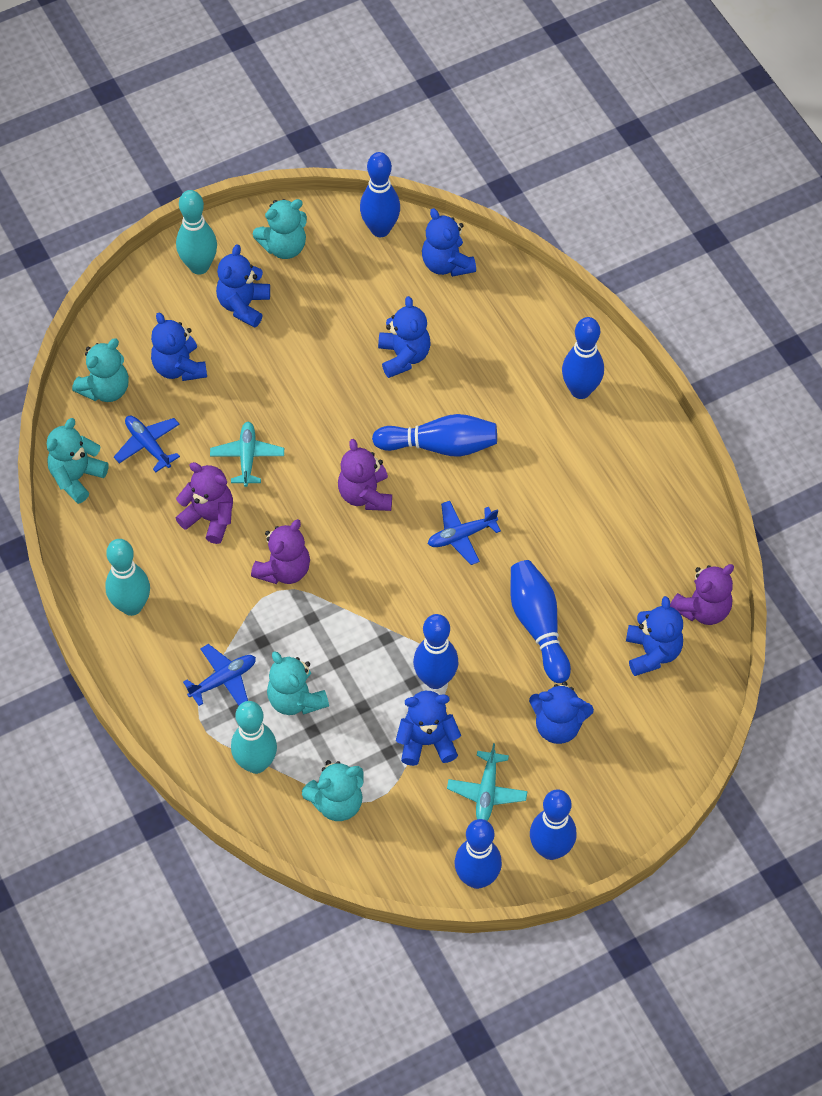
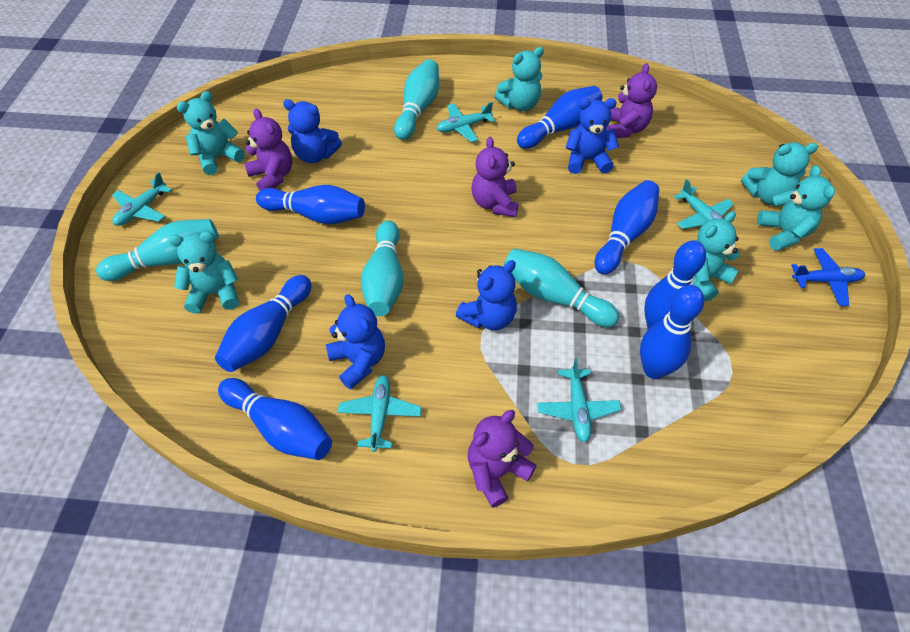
blue plane: 3 -> 1
blue teddy bear: 7 -> 4
turquoise bowling pin: 3 -> 4
turquoise plane: 2 -> 5
turquoise teddy bear: 5 -> 6

